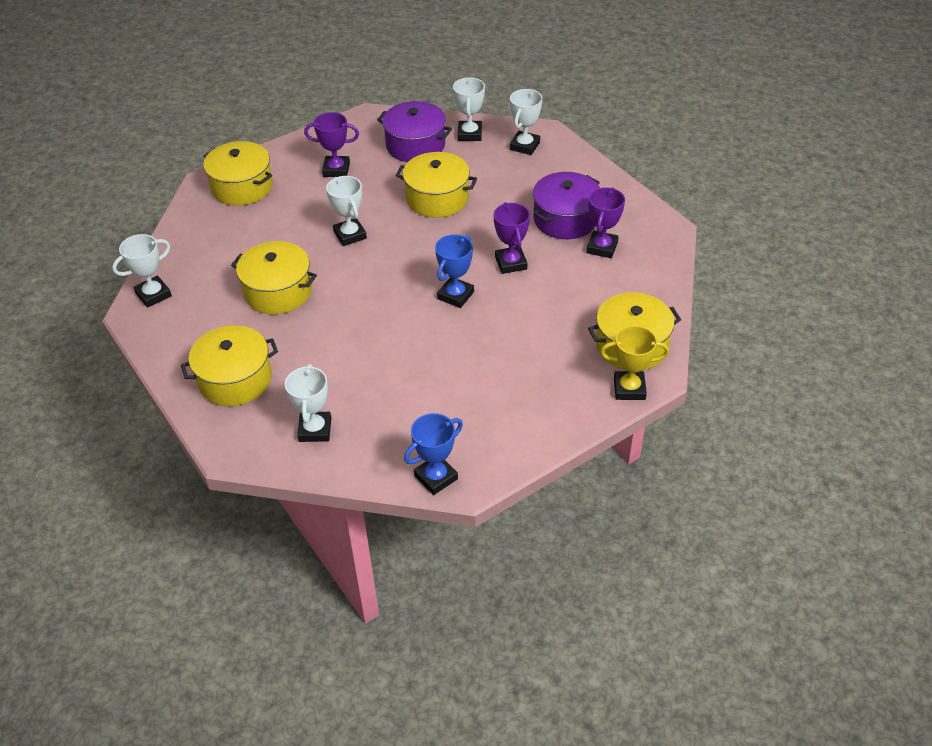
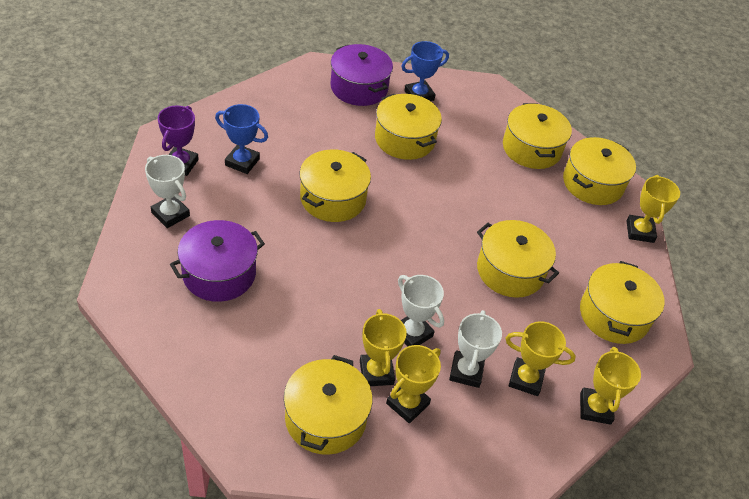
purple trophy: 3 -> 1
white trophy: 5 -> 3
yellow pot: 5 -> 7
yellow trophy: 1 -> 5

